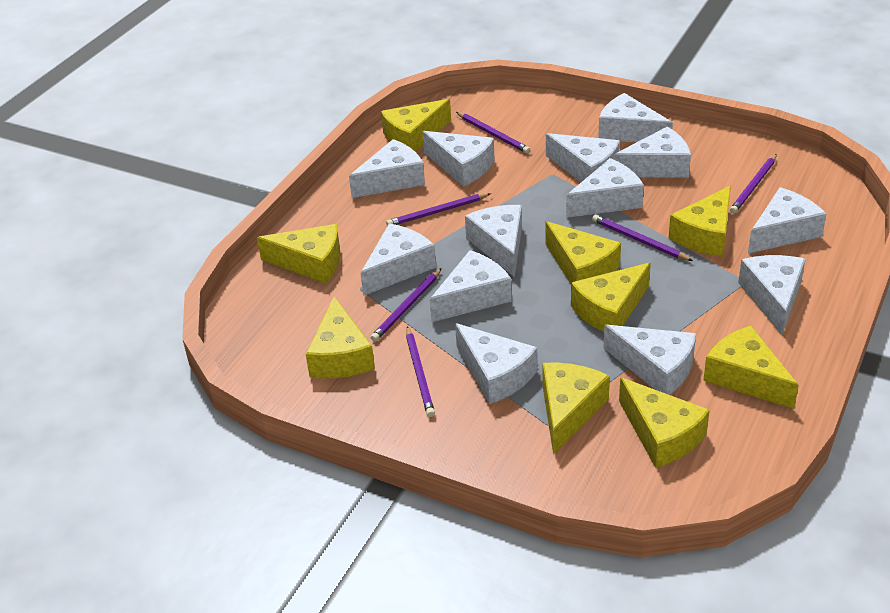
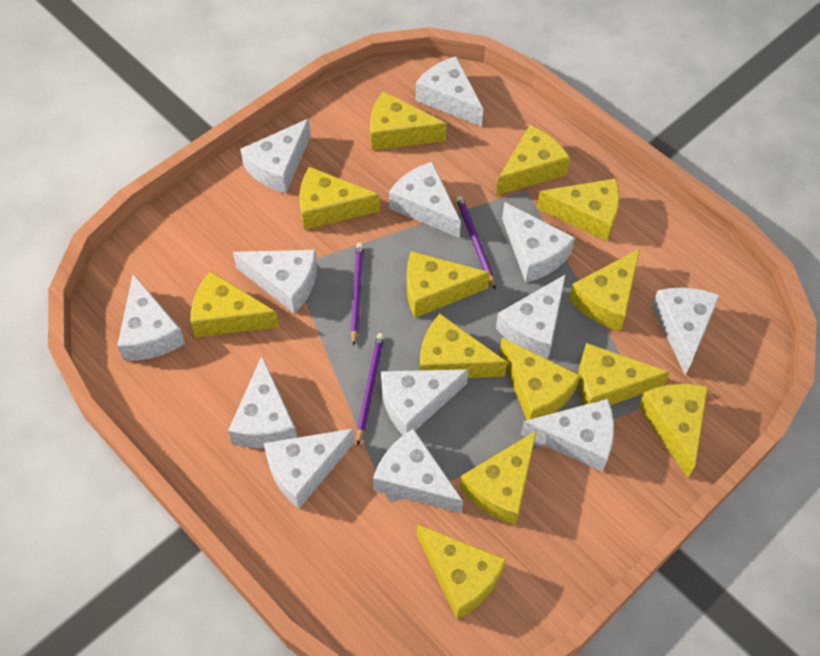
purple pencil: 6 -> 3
yellow cheese: 9 -> 13

